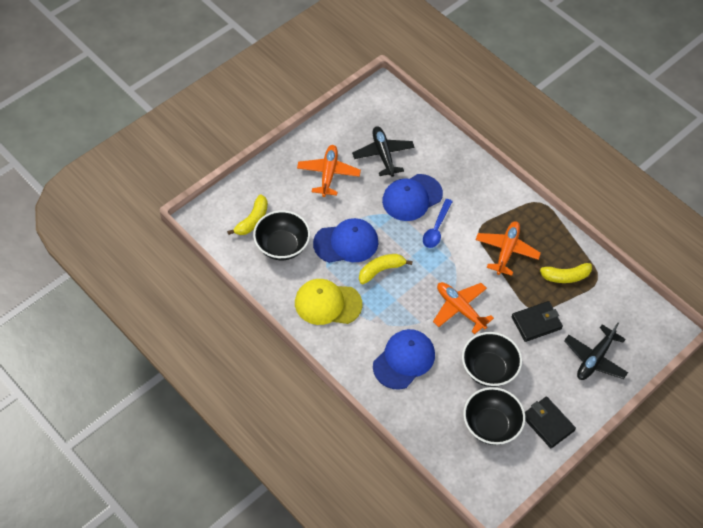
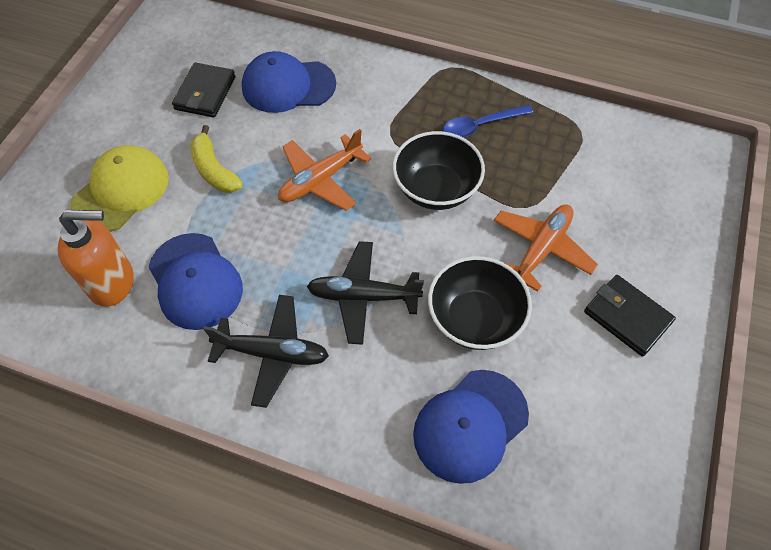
black bowl: 3 -> 2
orange plane: 3 -> 2
orange soap dispenser: 0 -> 1
yellow banana: 3 -> 1

